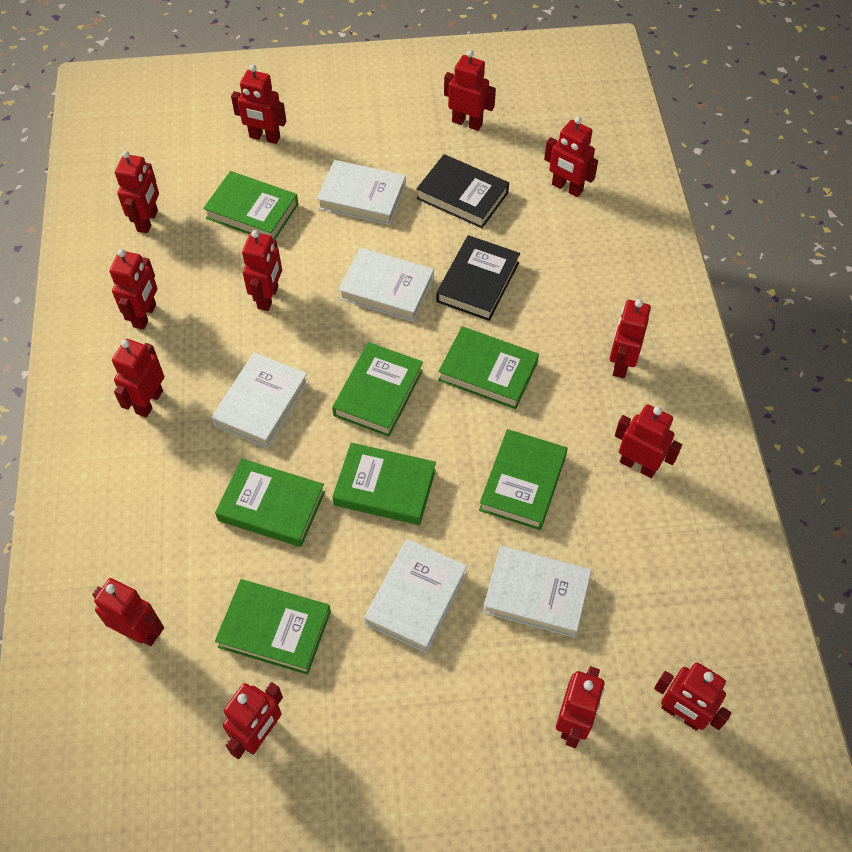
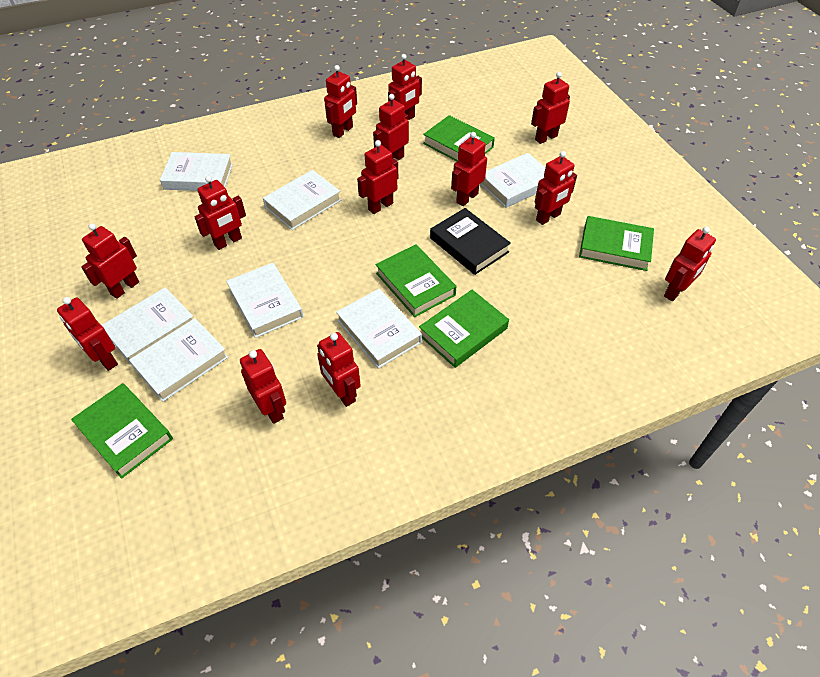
black book: 2 -> 1
green book: 7 -> 5
white book: 5 -> 7

